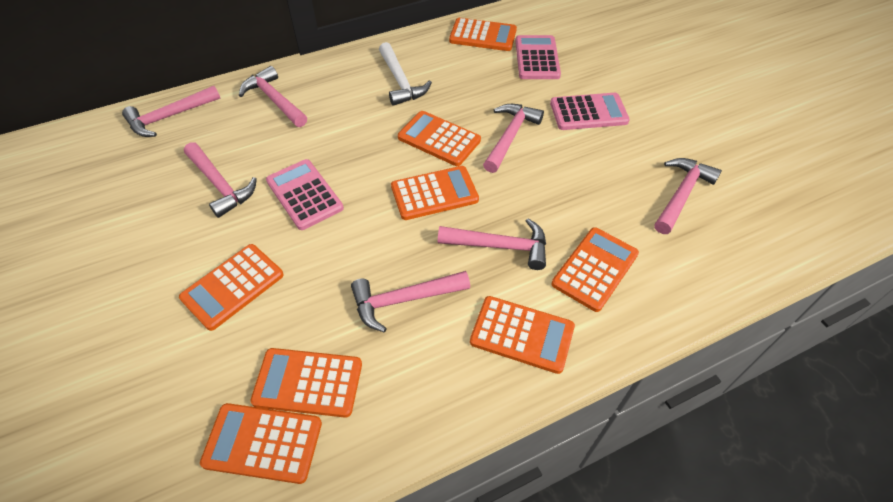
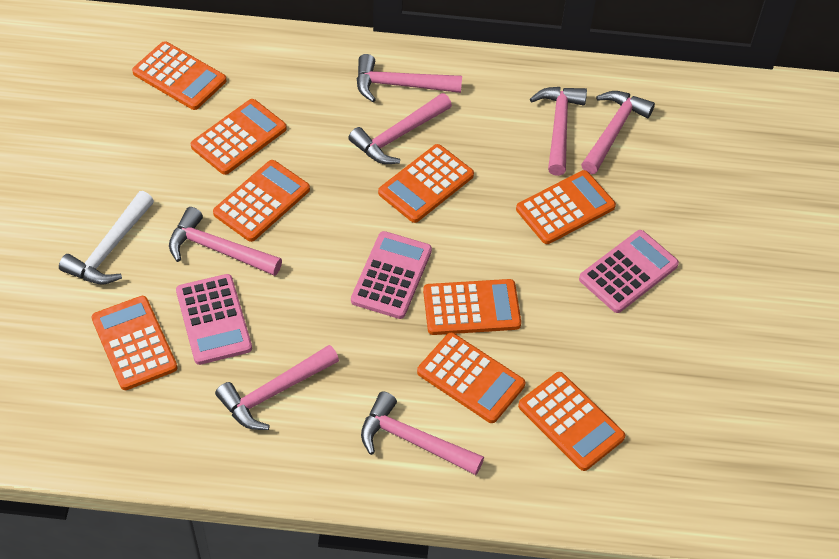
orange calculator: 8 -> 9

